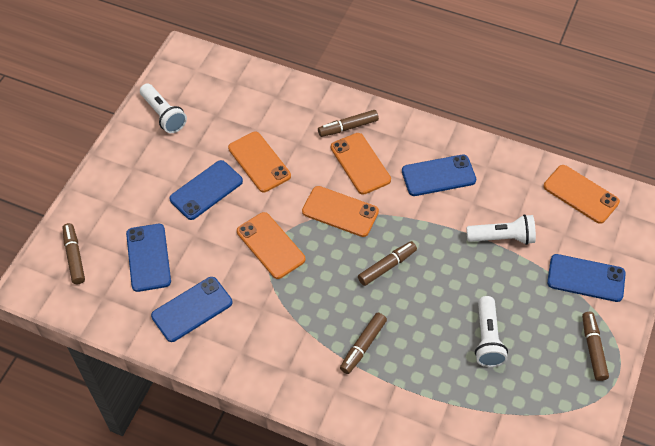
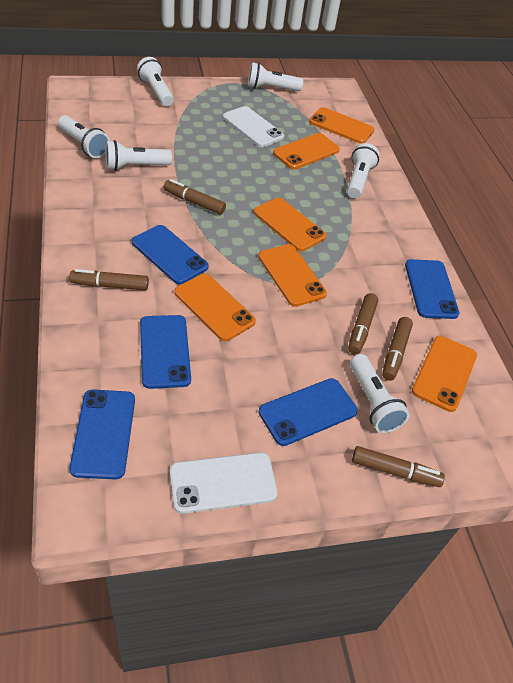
orange phone: 5 -> 6
white flashlight: 3 -> 6
white phone: 0 -> 2

